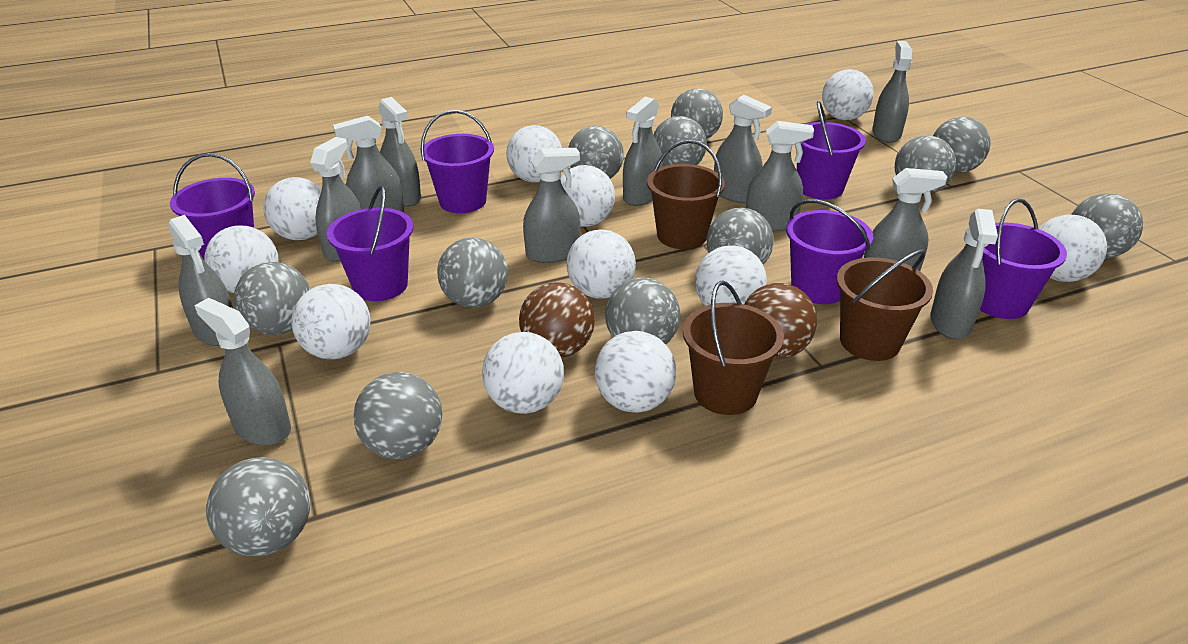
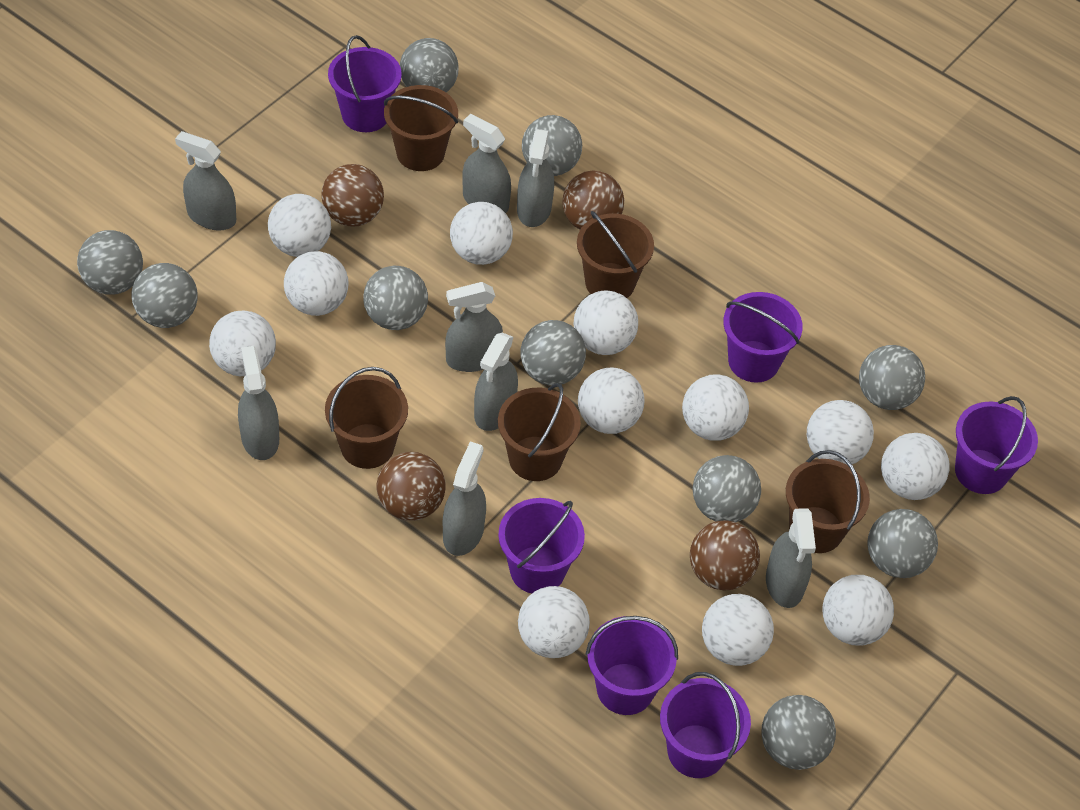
brown ball: 2 -> 4
brown bucket: 3 -> 5
grey ball: 12 -> 10
grey spray bottle: 12 -> 8
white ball: 11 -> 12

